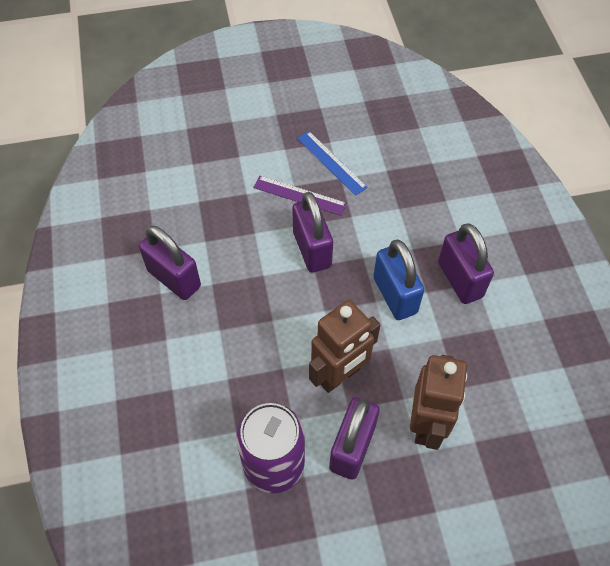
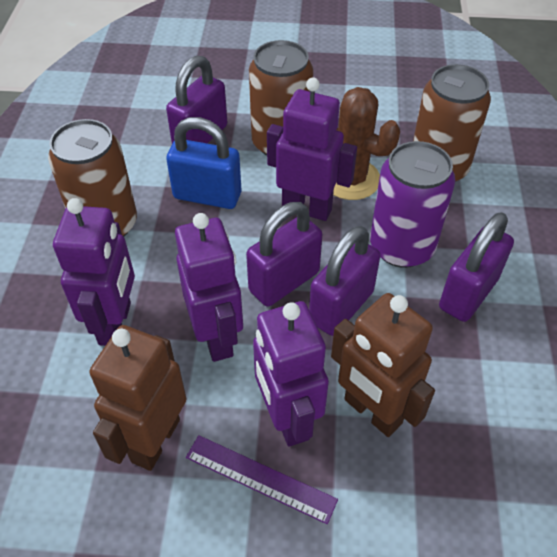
blue ruler: 1 -> 0
brown cactus: 0 -> 1
brown can: 0 -> 3
purple robot: 0 -> 4

